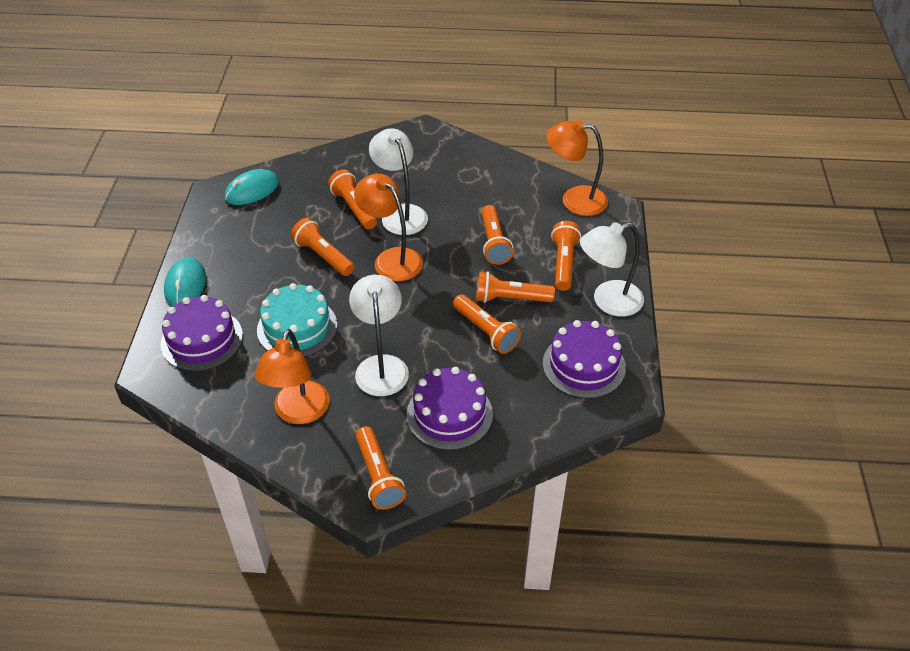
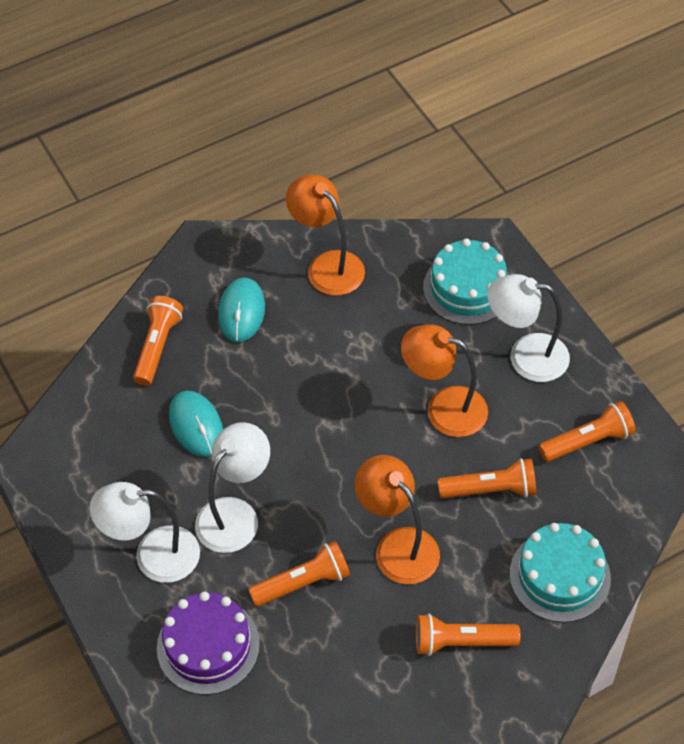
orange flashlight: 7 -> 5
purple cake: 3 -> 1
turquoise cake: 1 -> 2

